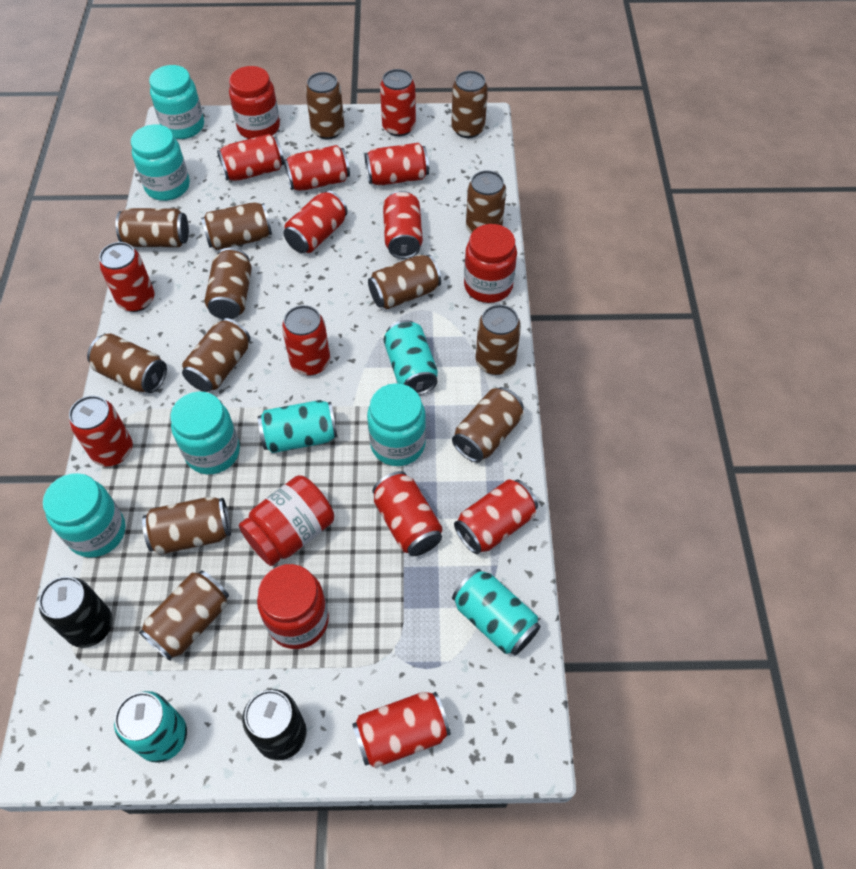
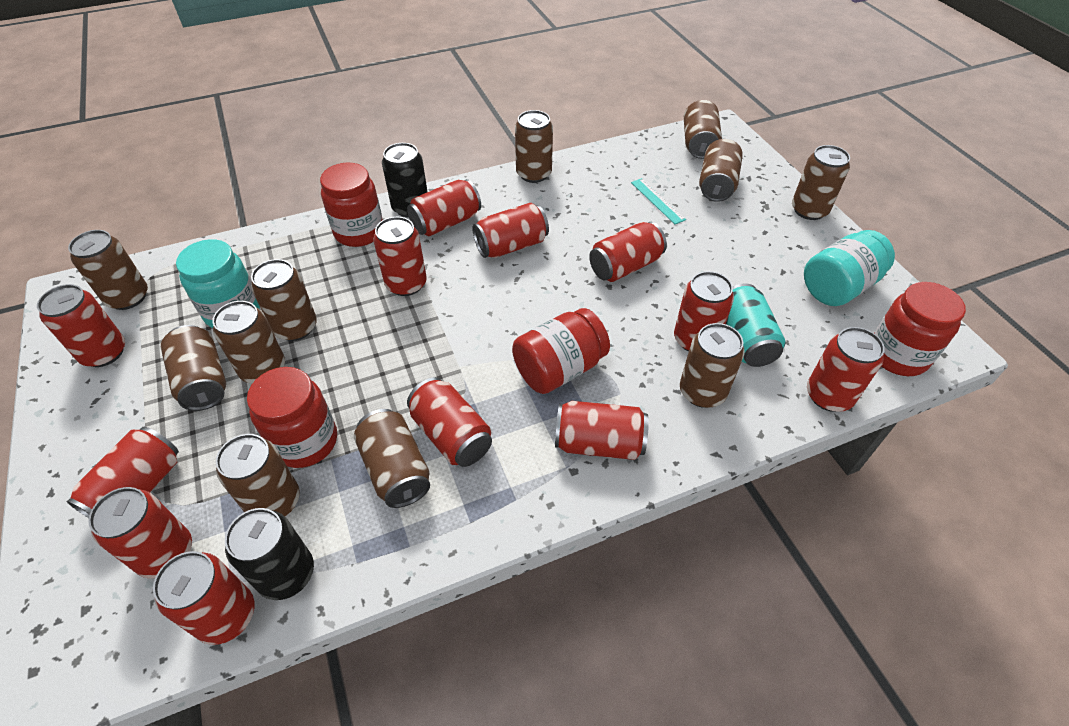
brown can: 13 -> 11
turquoise can: 4 -> 1
turquoise jar: 5 -> 2
turquoise ruler: 0 -> 1

